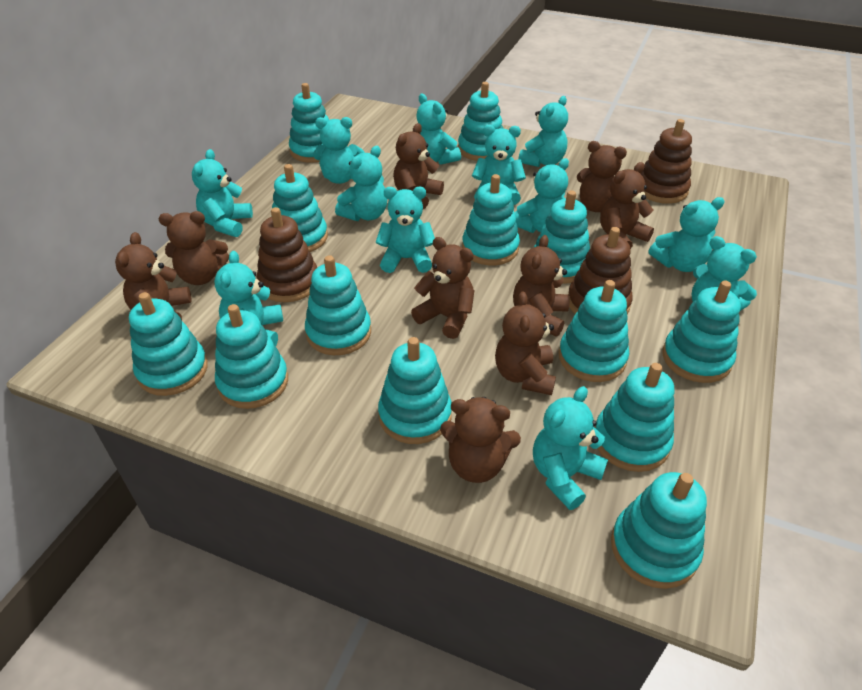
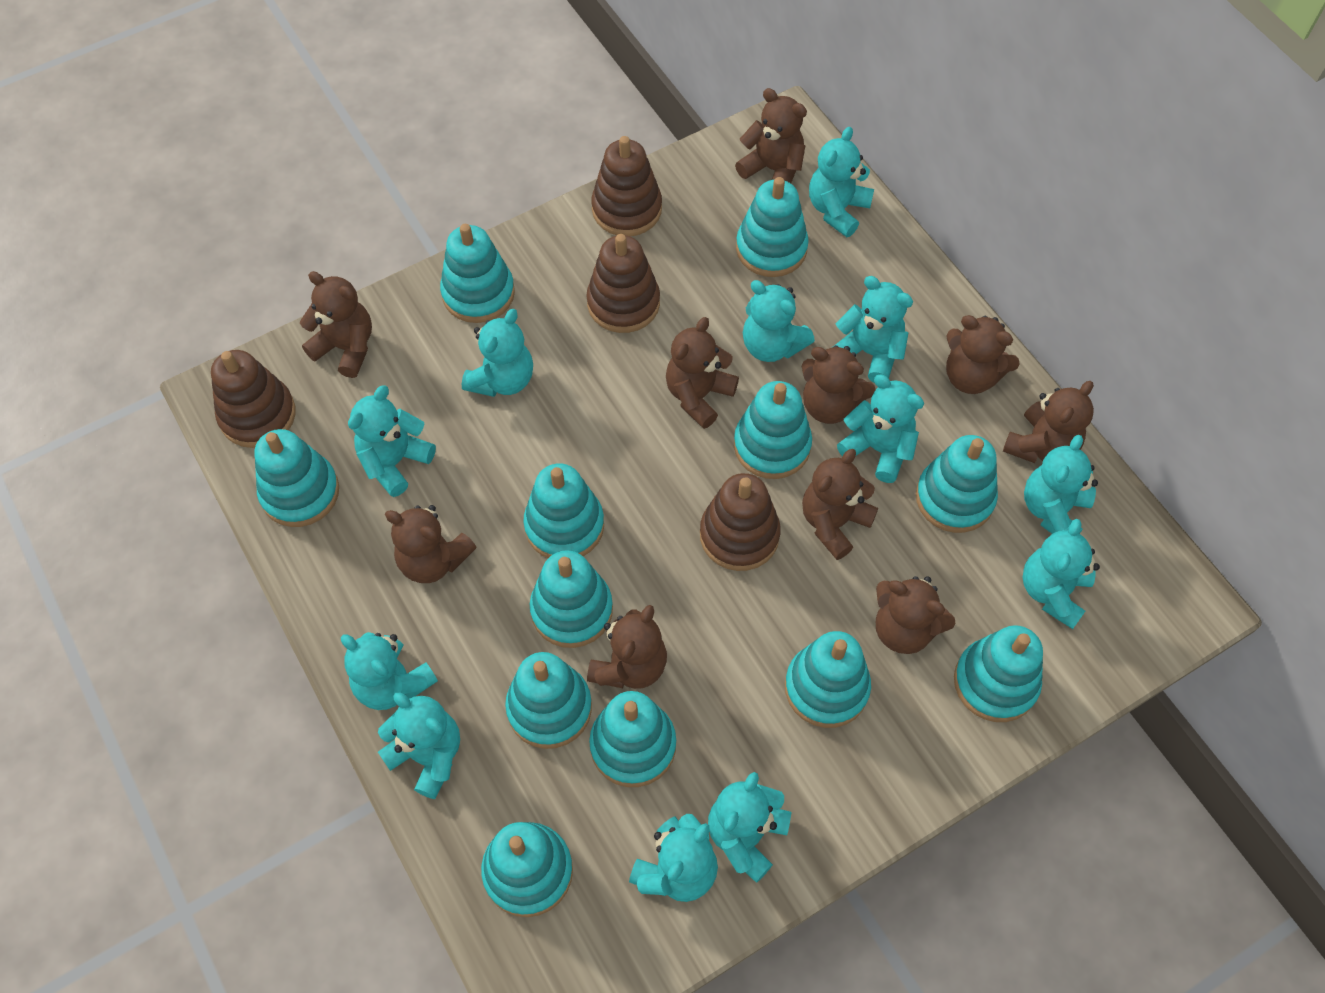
brown stacking toy: 3 -> 4
brown teddy bear: 9 -> 10
turquoise stacking toy: 13 -> 12

